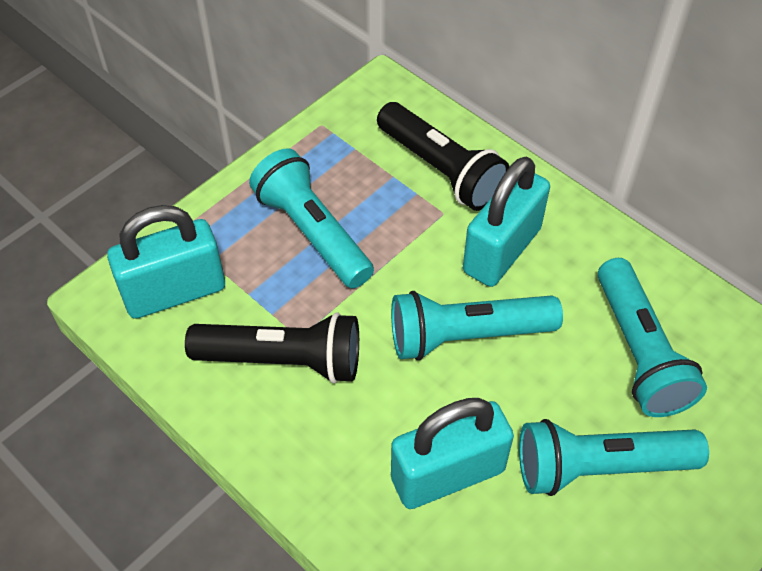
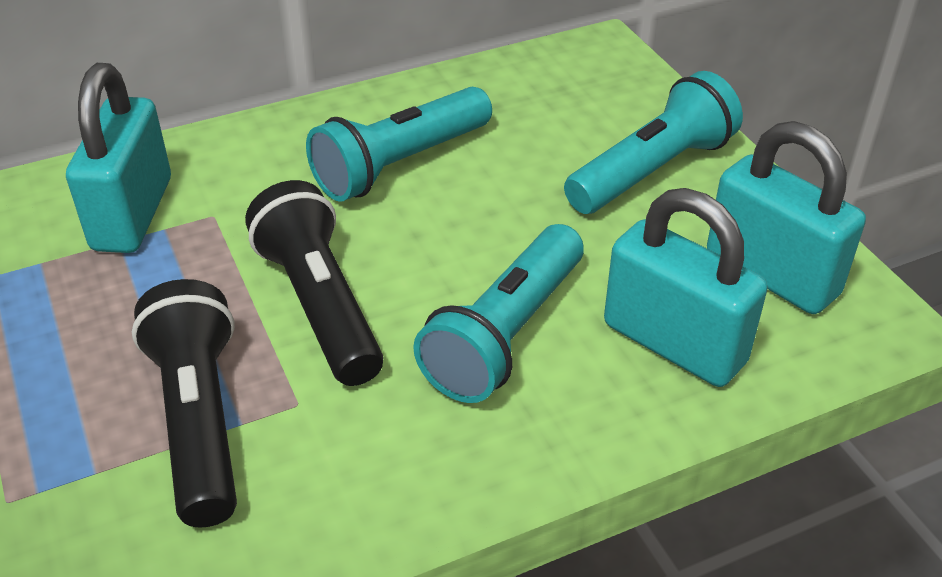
turquoise flashlight: 4 -> 3

